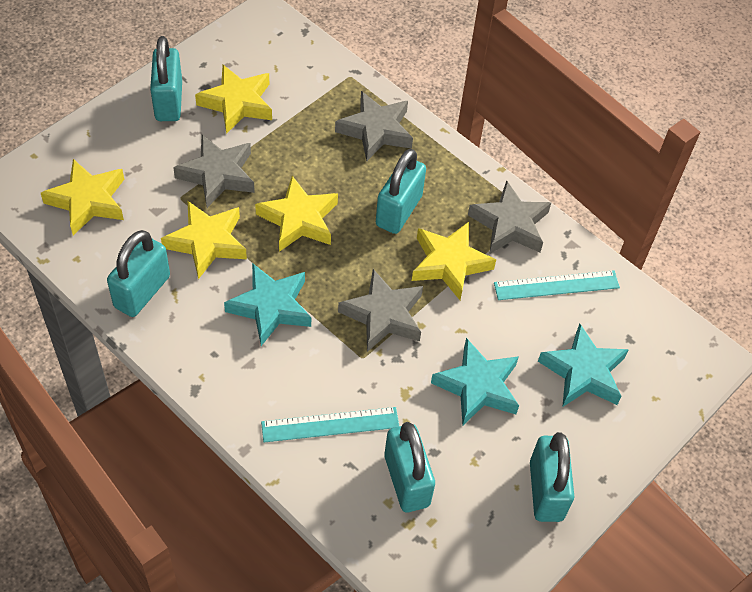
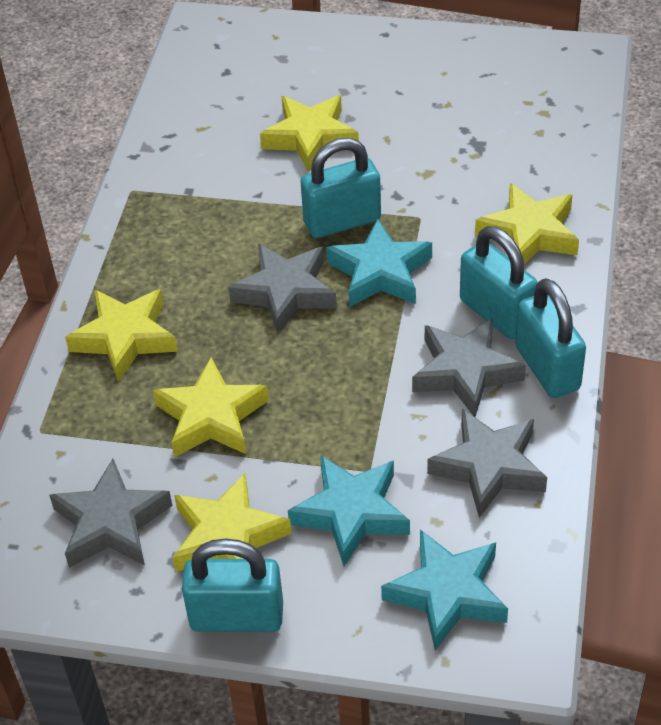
turquoise padlock: 5 -> 4
turquoise ruler: 2 -> 0

